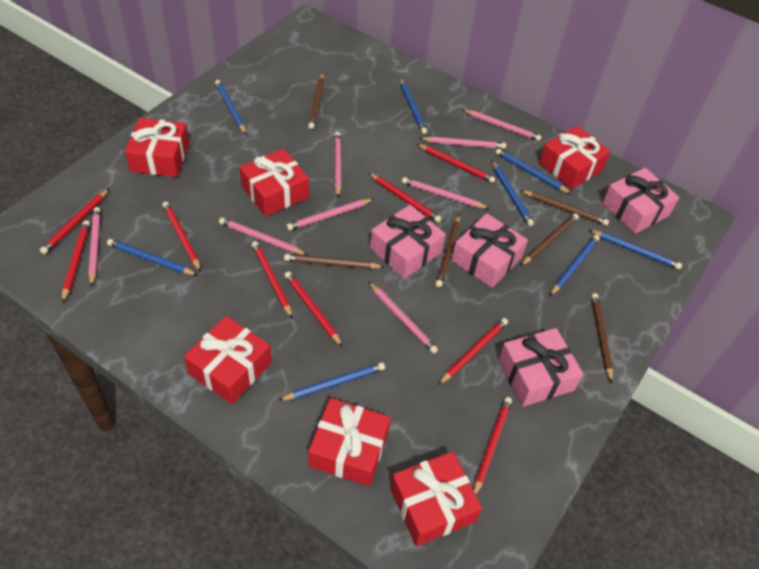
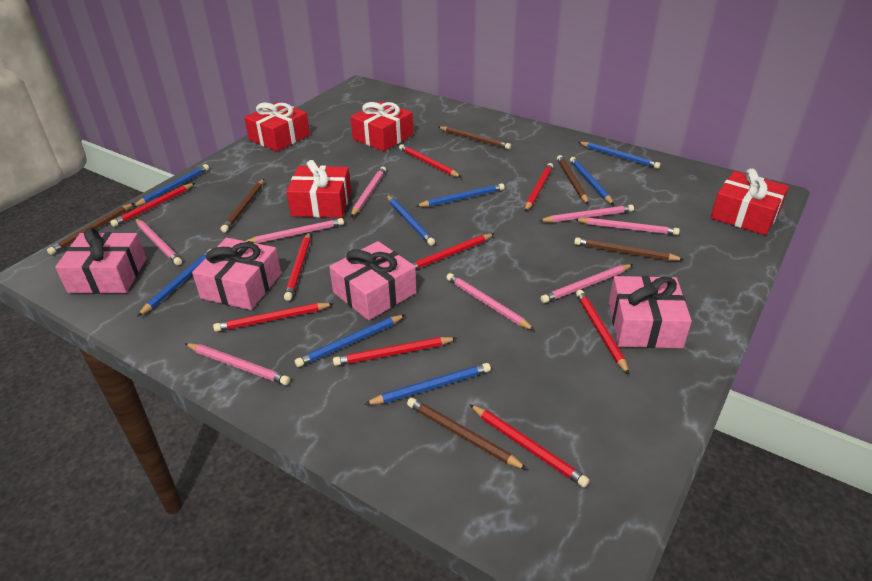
red gift: 6 -> 4

